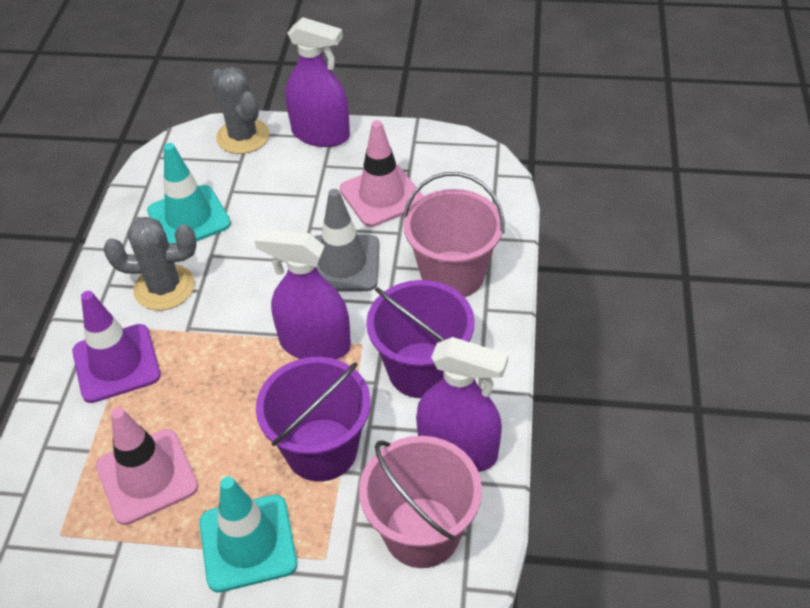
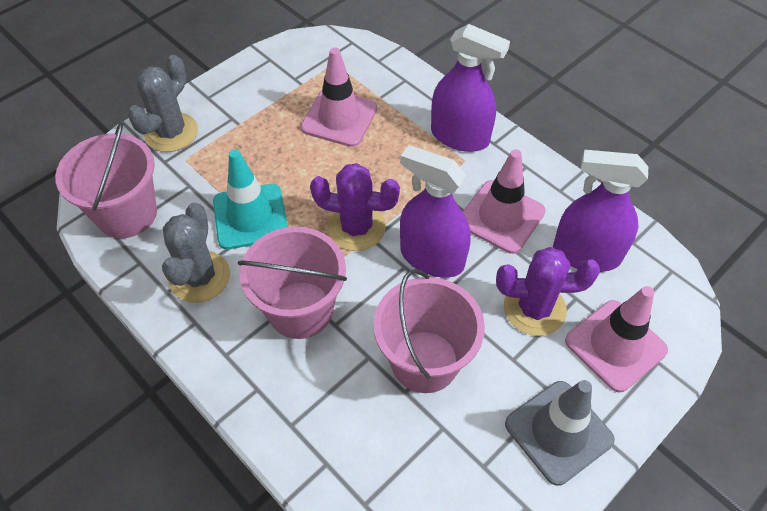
pink bucket: 2 -> 3
pink traffic cone: 2 -> 3
purple bucket: 2 -> 0
purple cactus: 0 -> 2
purple traffic cone: 1 -> 0
turquoise traffic cone: 2 -> 1

